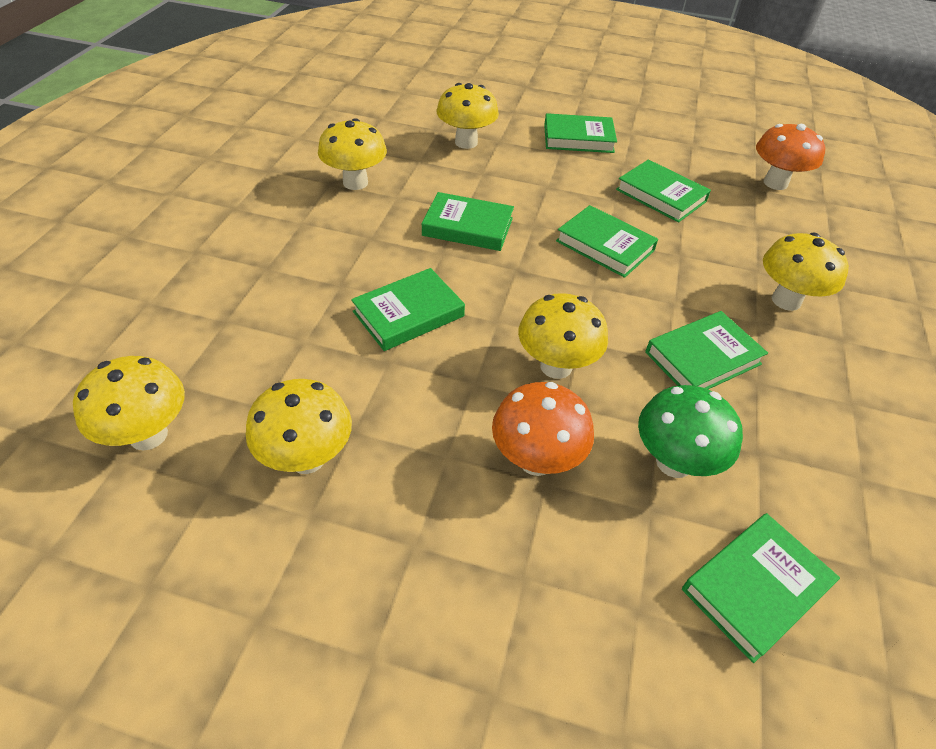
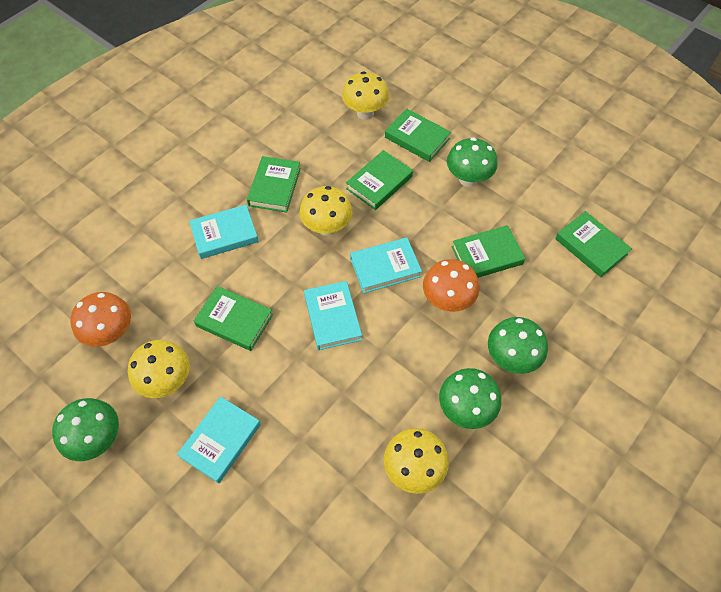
green book: 7 -> 6
green mushroom: 1 -> 4
turquoise book: 0 -> 4
yellow mushroom: 6 -> 4

